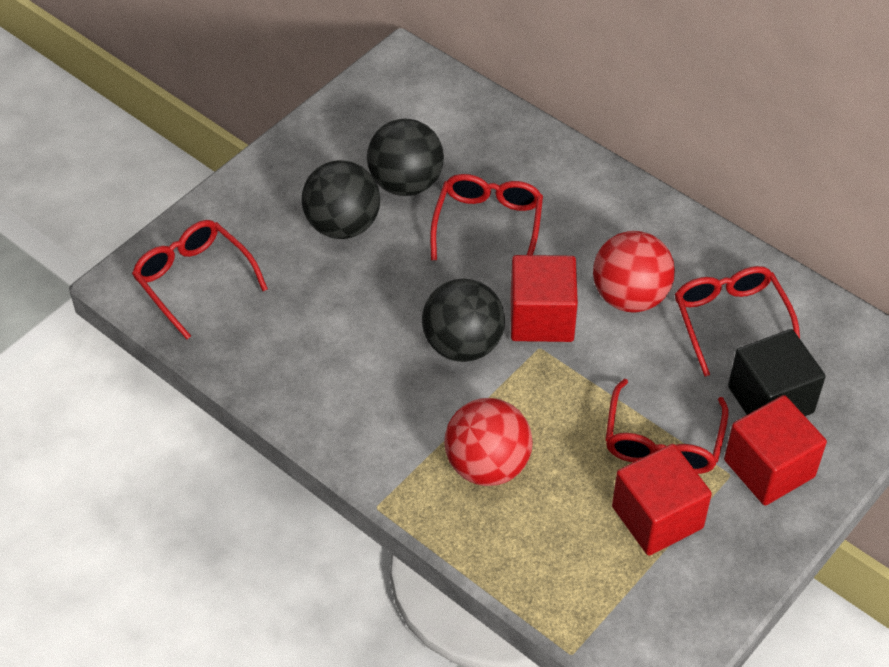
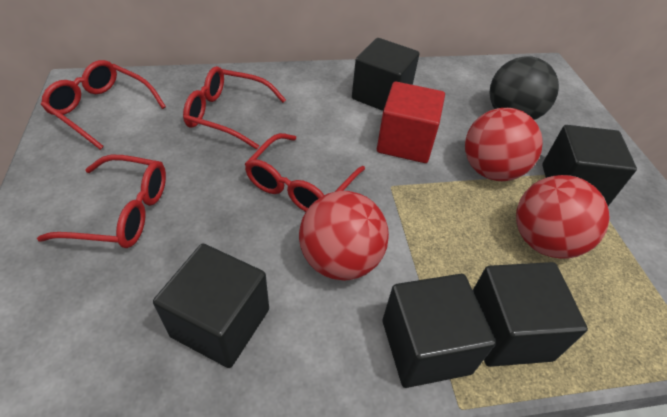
black ball: 3 -> 1
black cube: 1 -> 5
red ball: 2 -> 3
red cube: 3 -> 1

